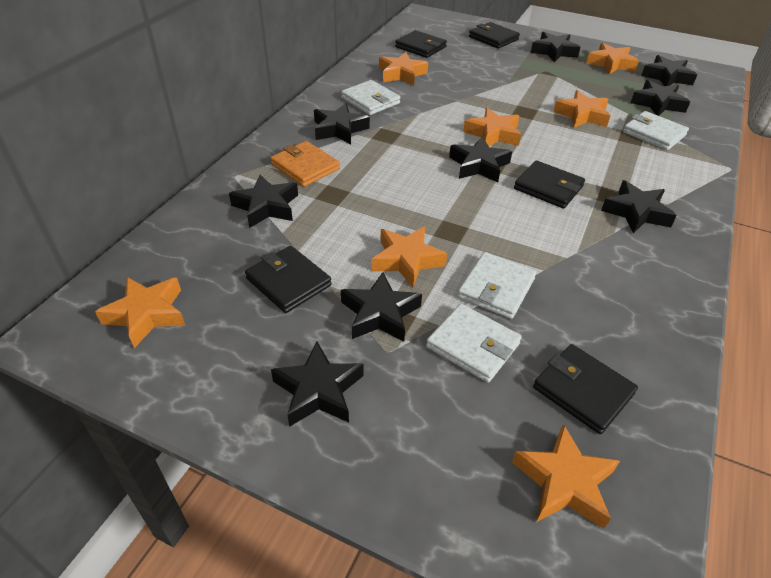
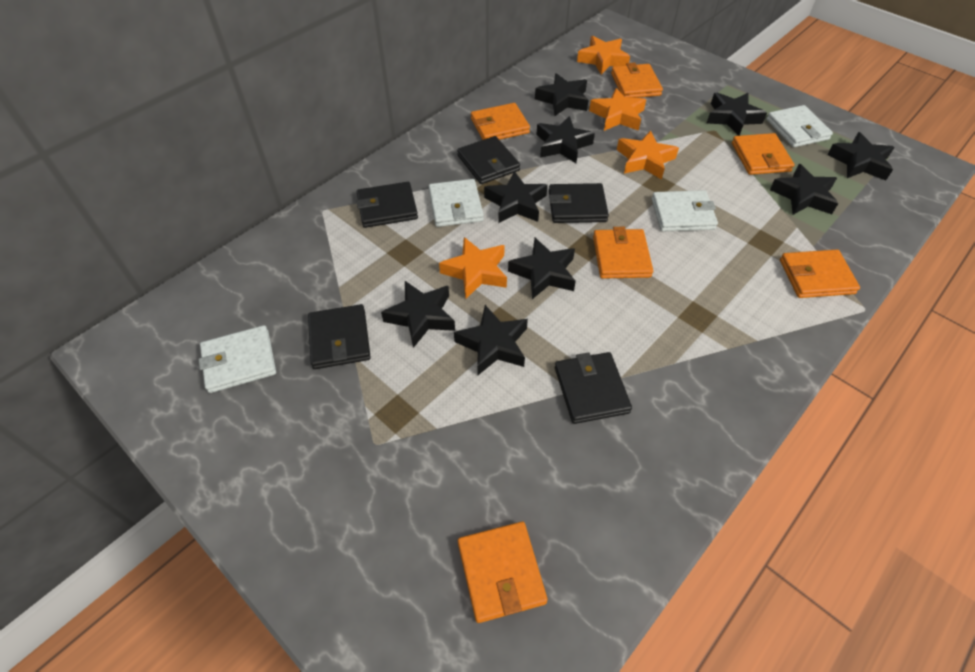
orange star: 7 -> 4
orange wallet: 1 -> 6

